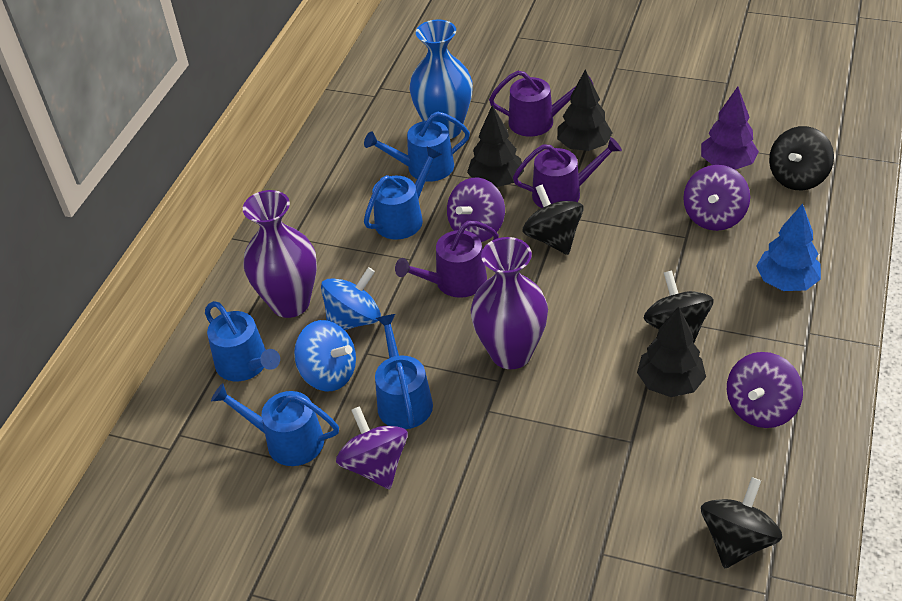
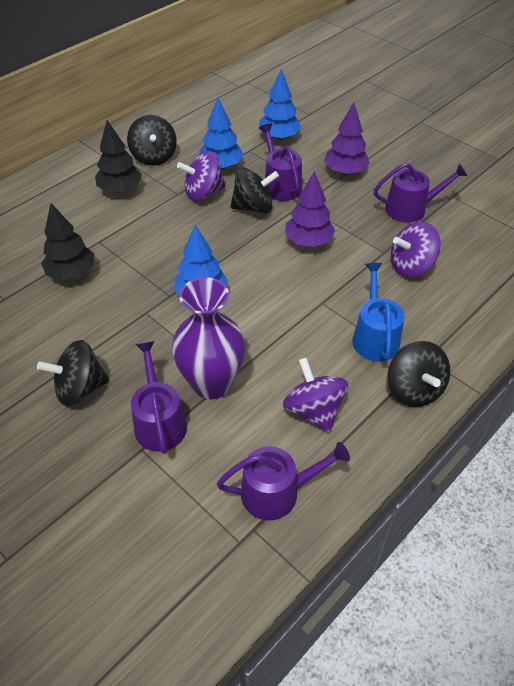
black tree: 3 -> 2
blue spinning top: 2 -> 0
blue tree: 1 -> 3
blue vase: 1 -> 0
blue watering can: 5 -> 1
purple spinning top: 4 -> 3
purple tree: 1 -> 2
purple vase: 2 -> 1
purple watering can: 3 -> 4

